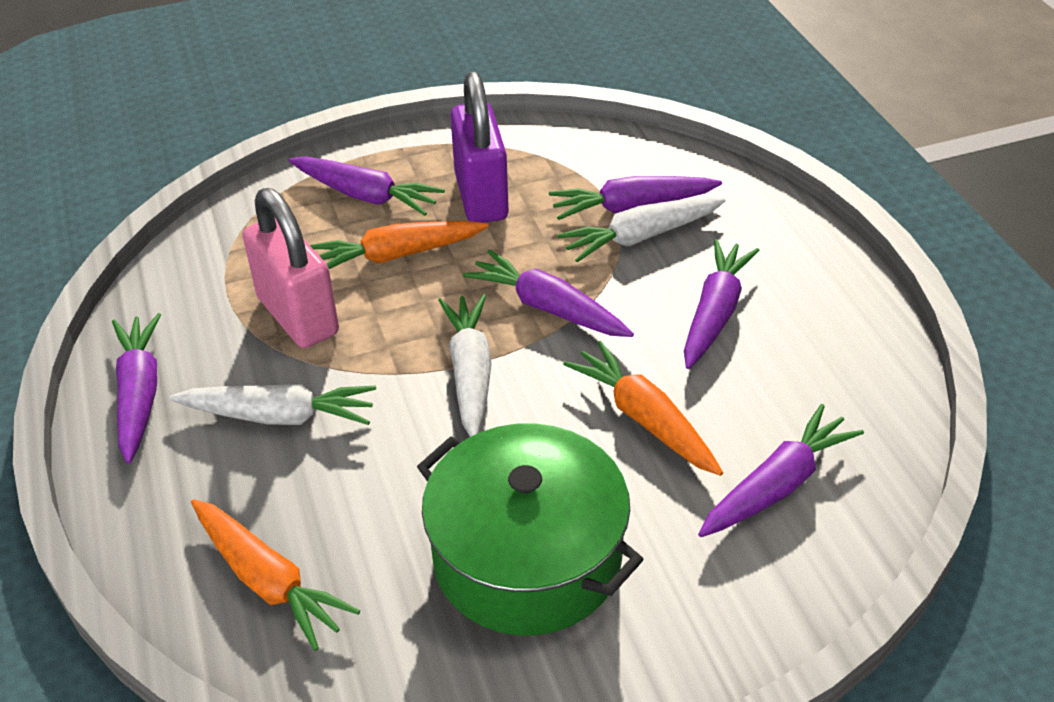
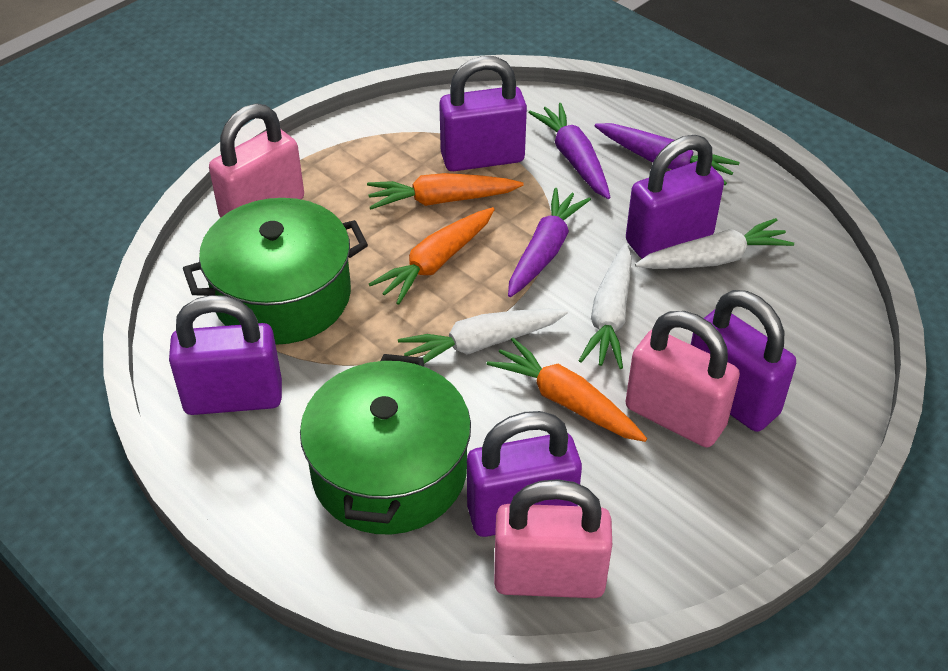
green pot: 1 -> 2
pink padlock: 1 -> 3
purple carrot: 6 -> 3
purple padlock: 1 -> 5

